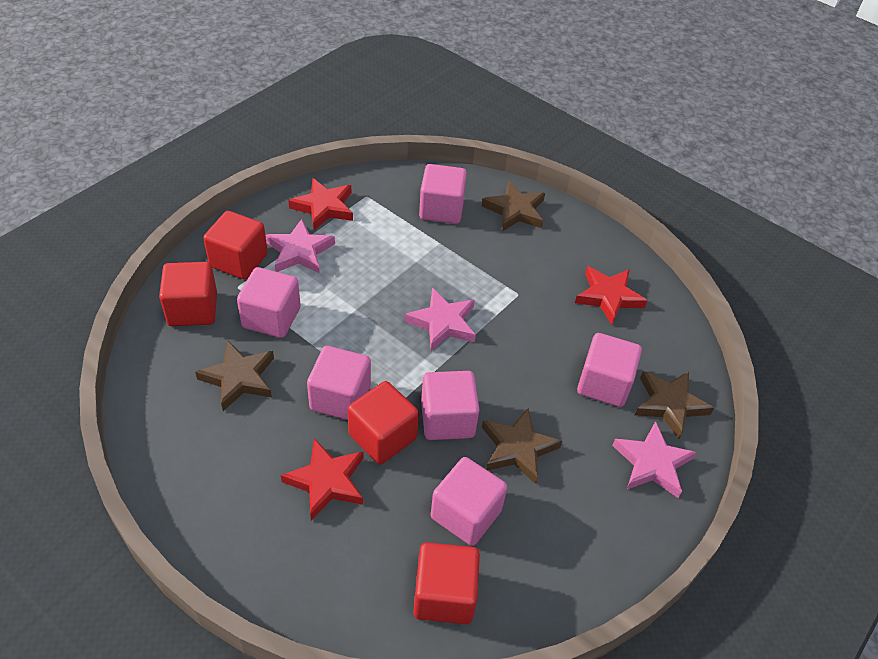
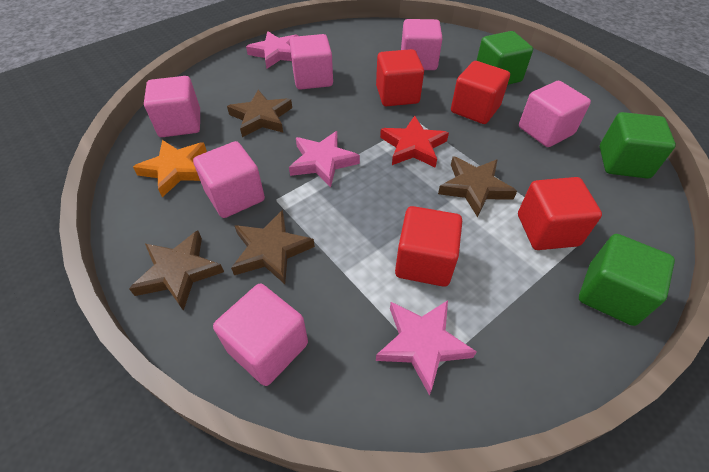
green cube: 0 -> 3
orange star: 0 -> 1
red star: 3 -> 1

